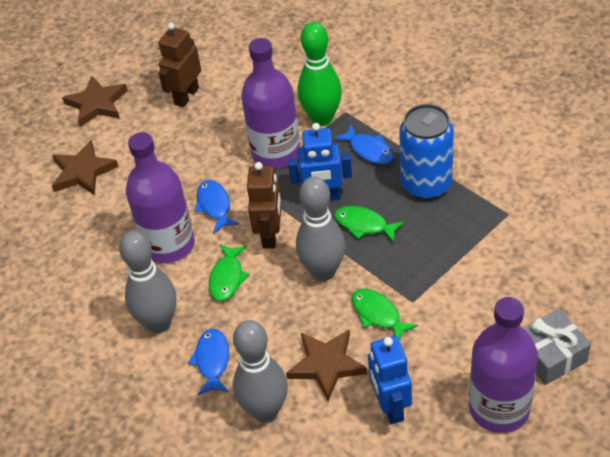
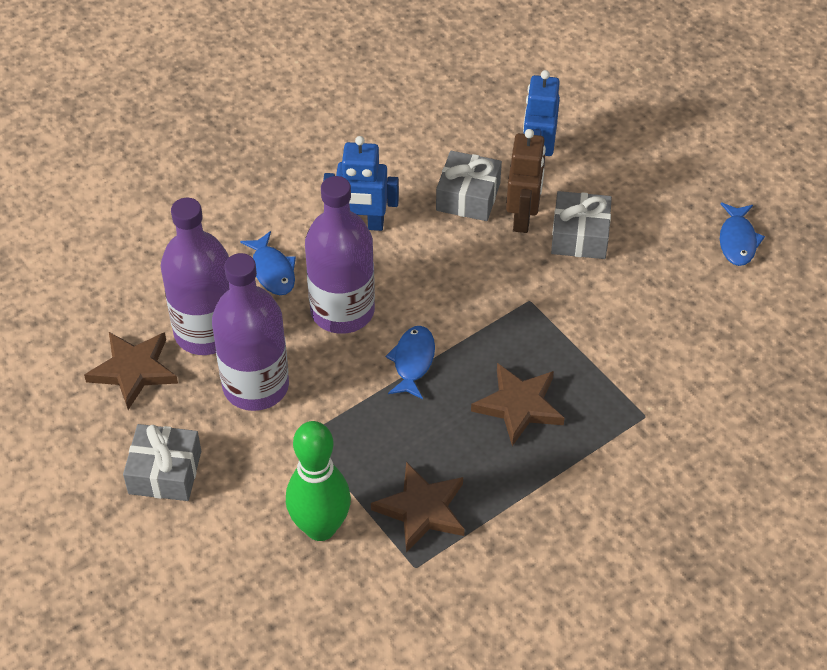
blue can: 1 -> 0
brown robot: 2 -> 1
green fish: 3 -> 0
grey bowling pin: 3 -> 0
grey gift: 1 -> 3

